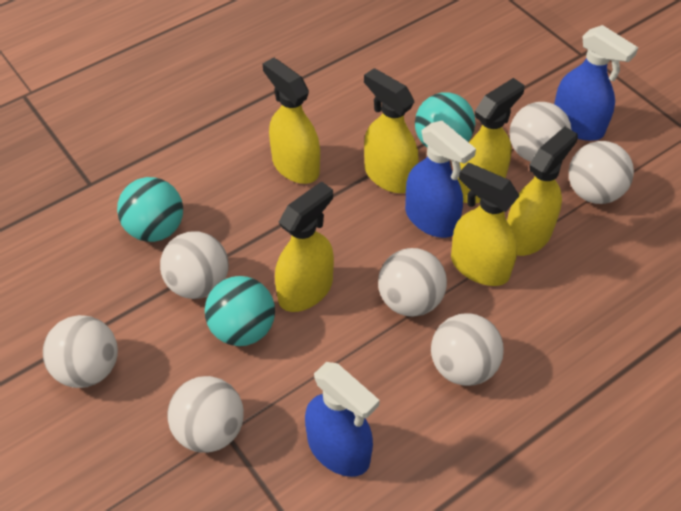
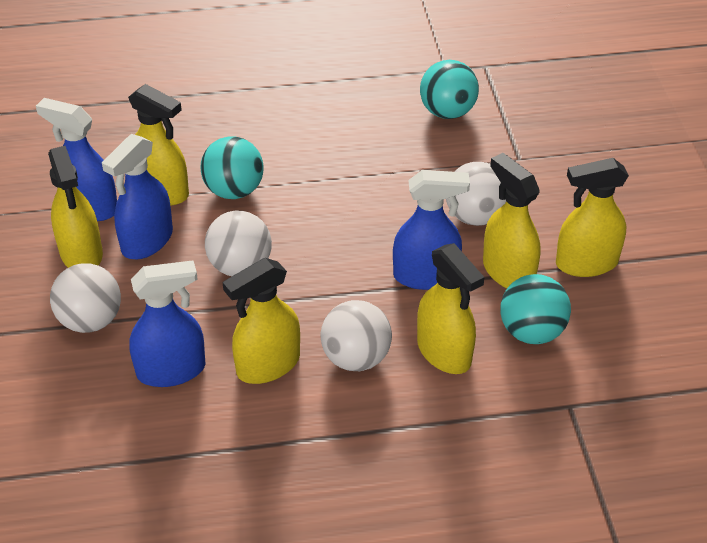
blue spray bottle: 3 -> 4
white ball: 7 -> 4

